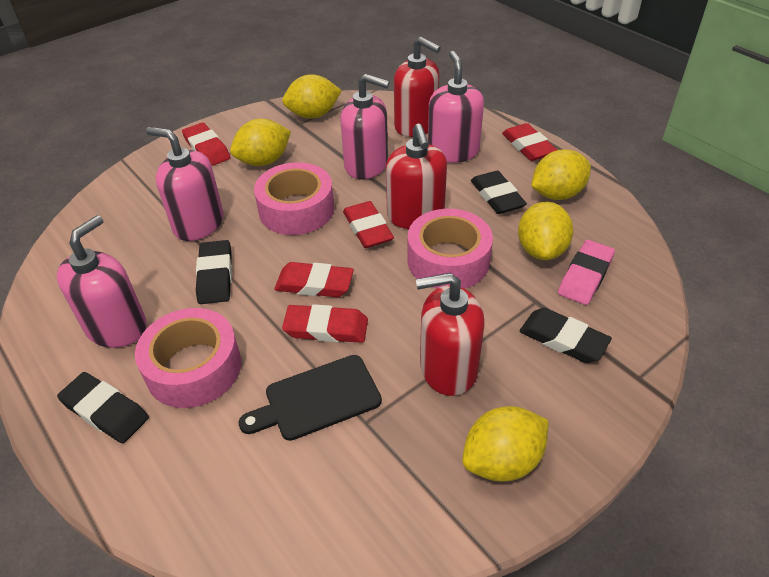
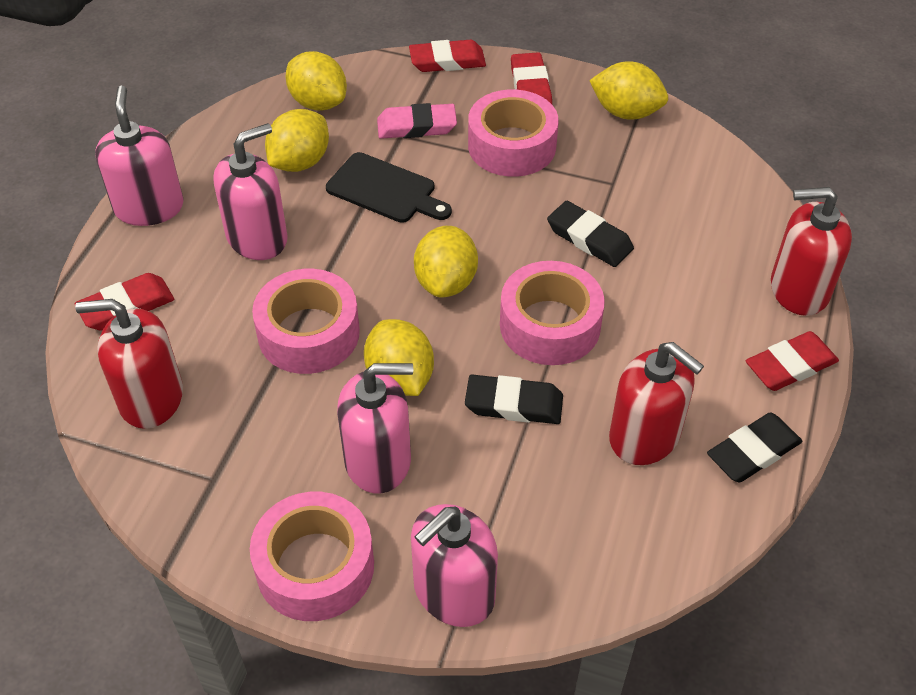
black eraser: 4 -> 3
pink tape: 3 -> 4
red eraser: 5 -> 4

